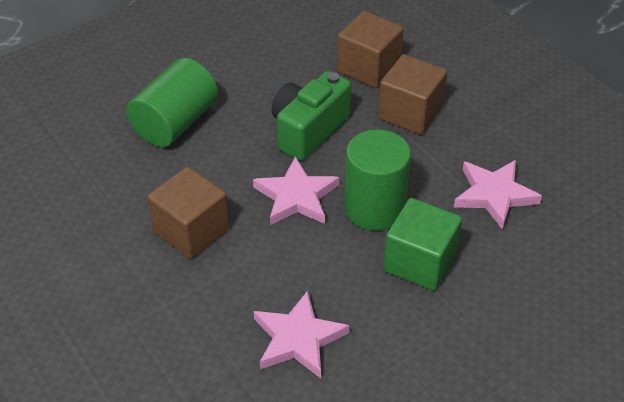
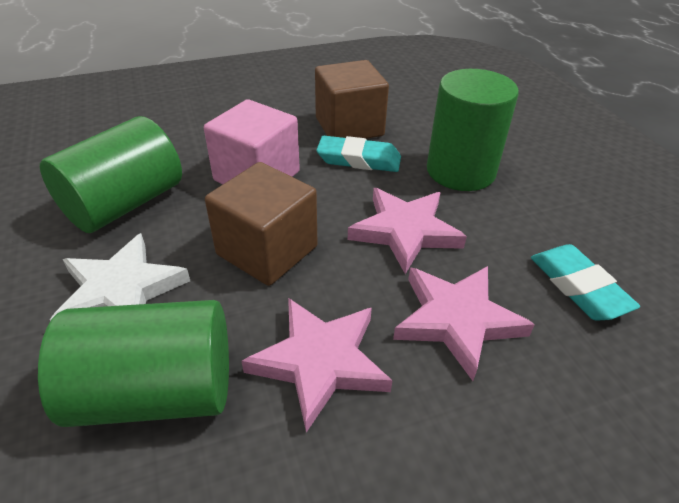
brown cube: 3 -> 2
green camera: 1 -> 0
green cube: 1 -> 0
green cylinder: 2 -> 3
pink cube: 0 -> 1
turquoise eraser: 0 -> 2
white star: 0 -> 1

